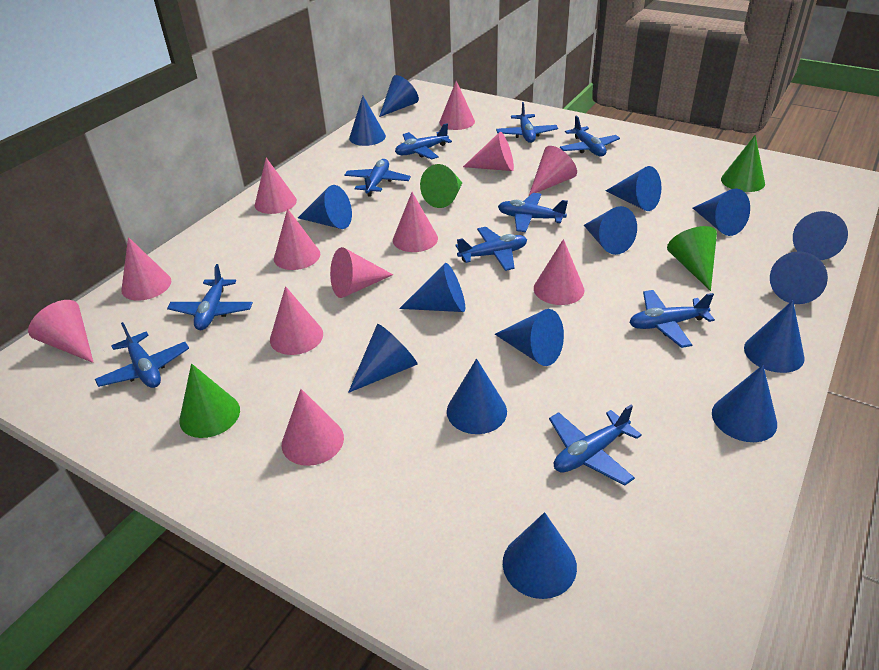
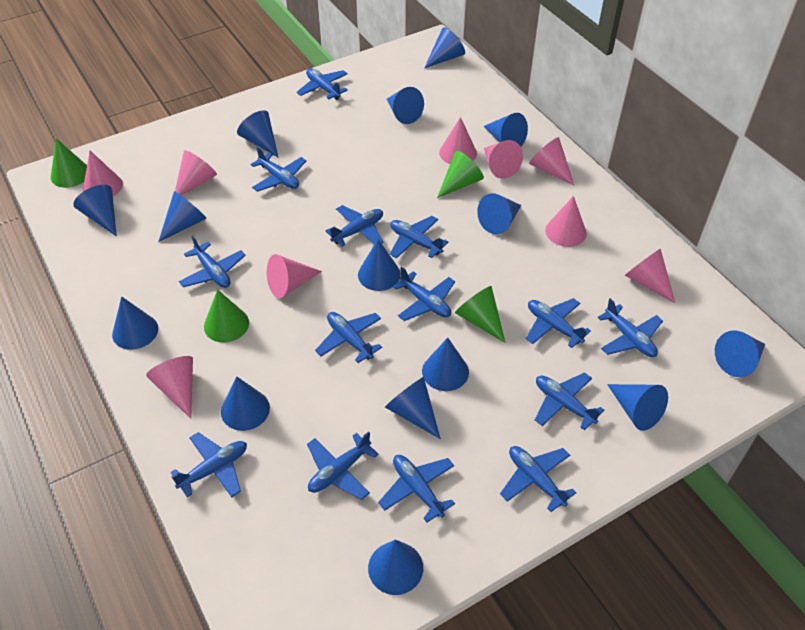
blue plane: 10 -> 14
pink cone: 12 -> 9

